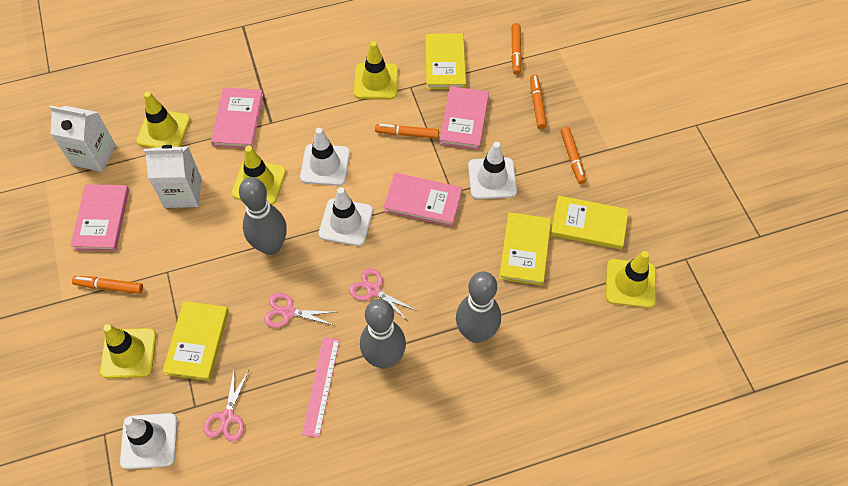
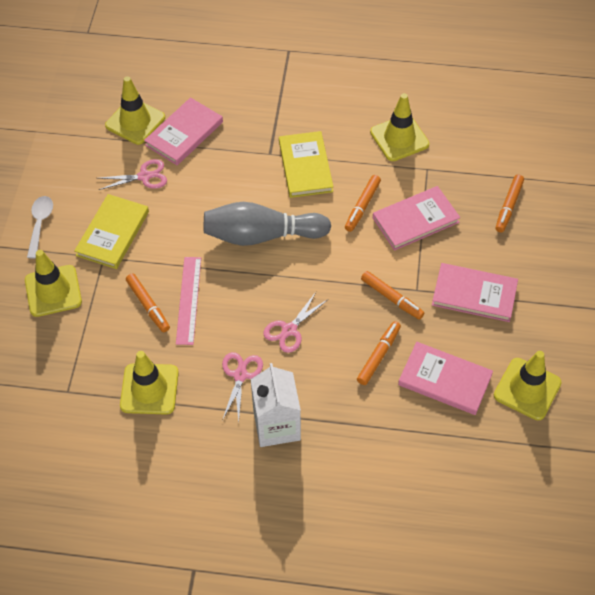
grey bowling pin: 3 -> 1
white carton: 2 -> 1
white spoon: 0 -> 1
white traffic cone: 4 -> 0
yellow book: 4 -> 2

